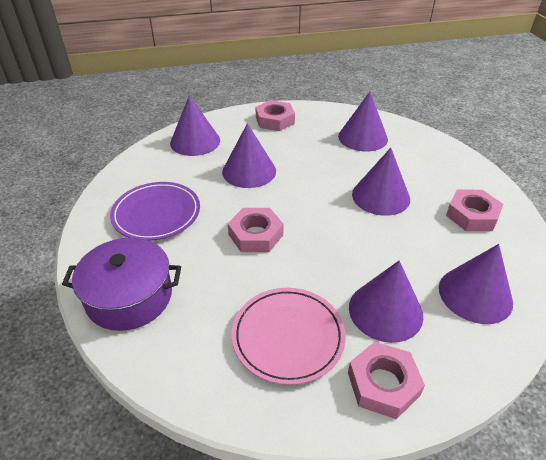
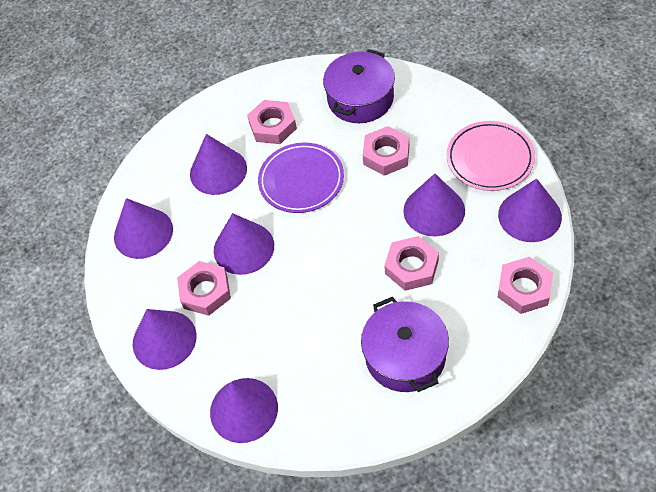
pink nut: 4 -> 5
purple cone: 6 -> 7
purple pot: 1 -> 2

